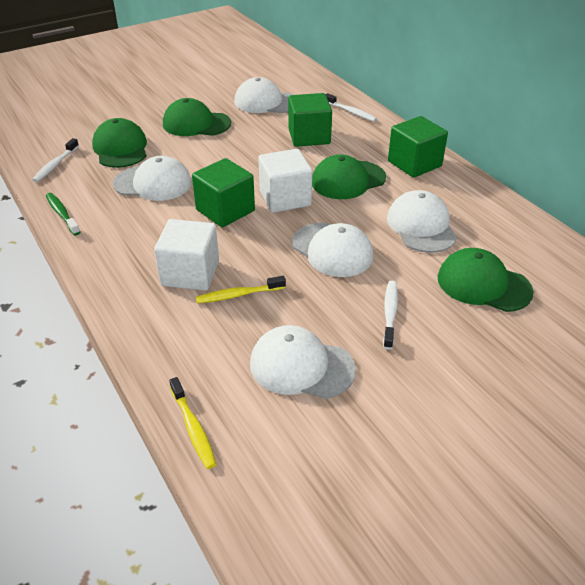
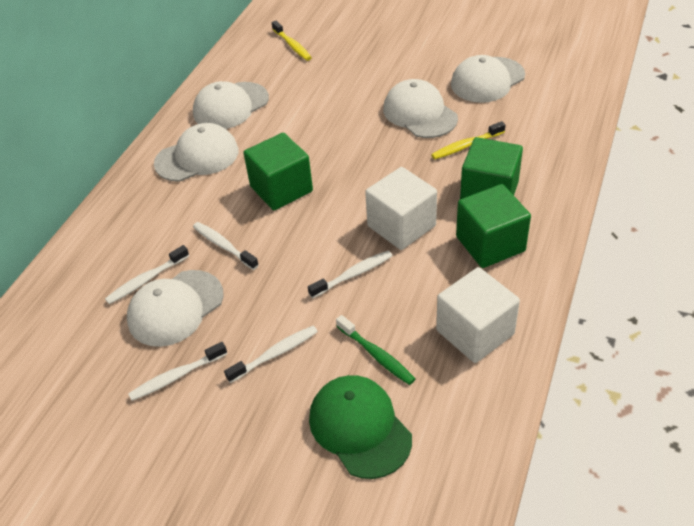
green cap: 4 -> 1
white toothbrush: 3 -> 5

